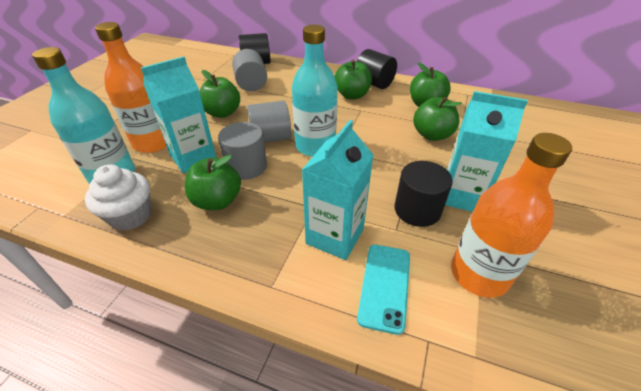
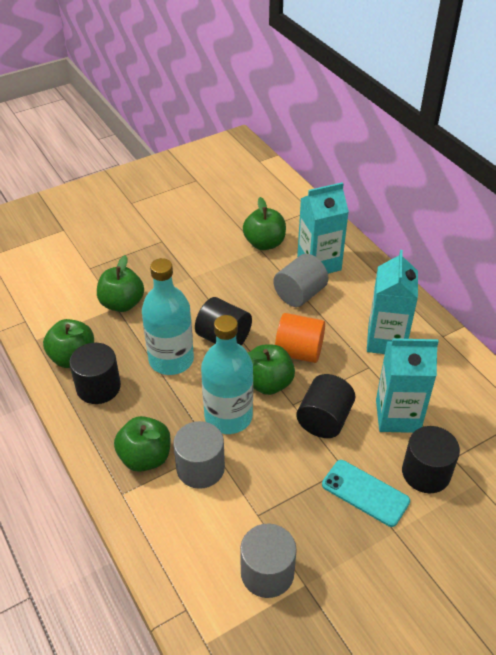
black cylinder: 3 -> 4
orange bottle: 2 -> 0
orange cylinder: 0 -> 1
white cupcake: 1 -> 0

